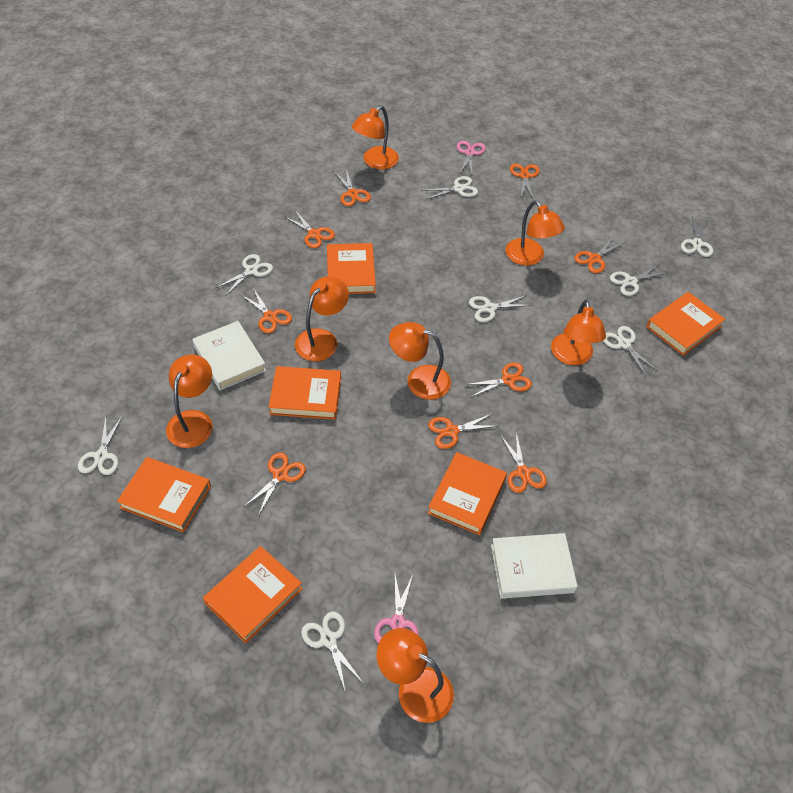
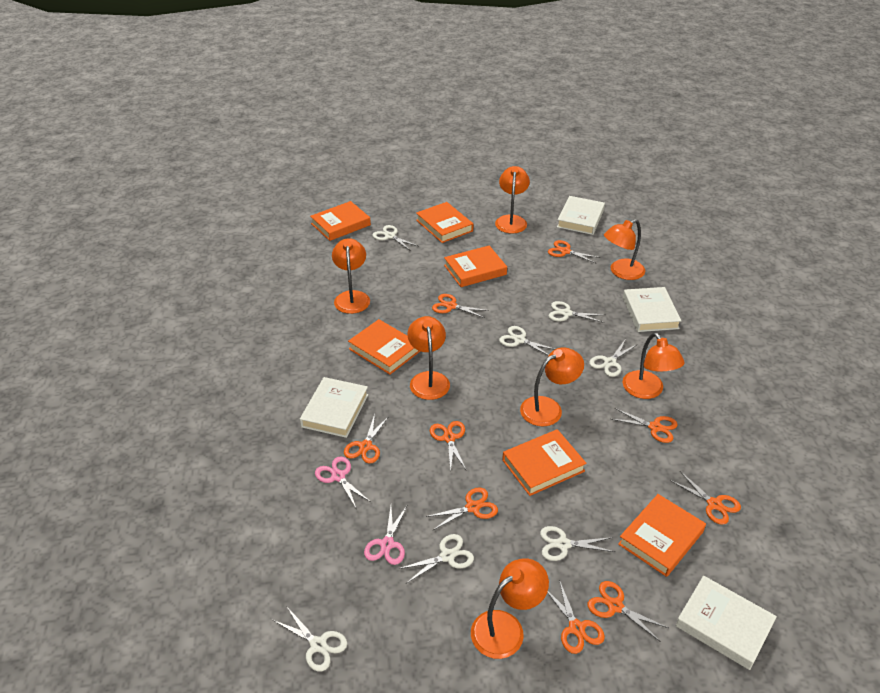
white book: 2 -> 4
white scissors: 8 -> 7

